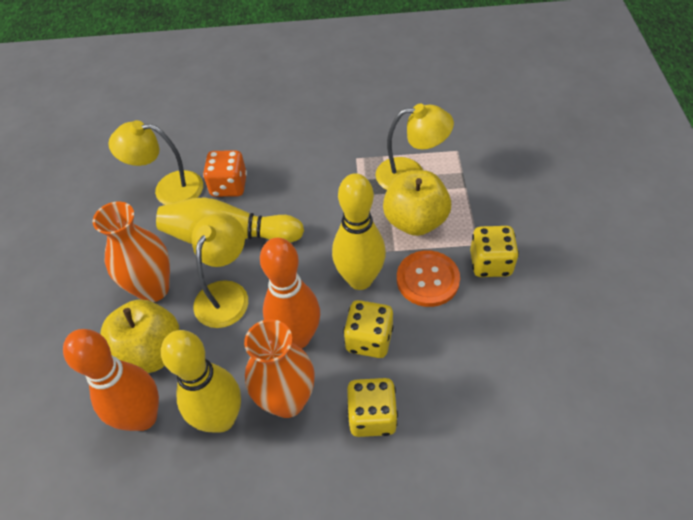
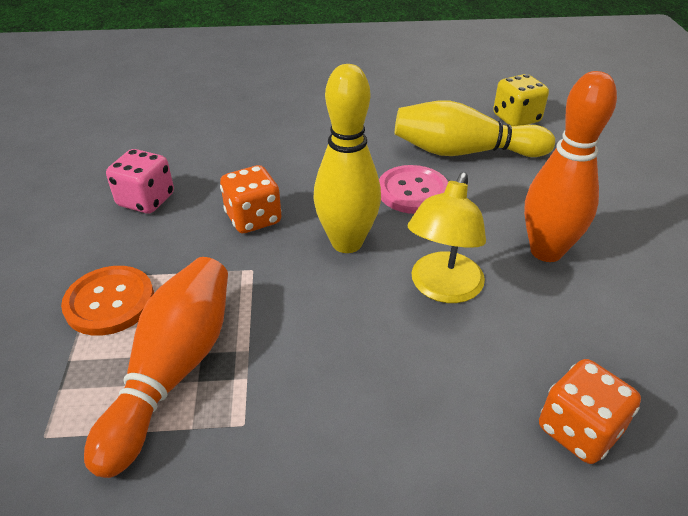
orange dice: 1 -> 2
orange vase: 2 -> 0
pink button: 0 -> 1
pink dice: 0 -> 1
yellow apple: 2 -> 0
yellow bowling pin: 3 -> 2
yellow dice: 3 -> 1
yellow lamp: 3 -> 1

